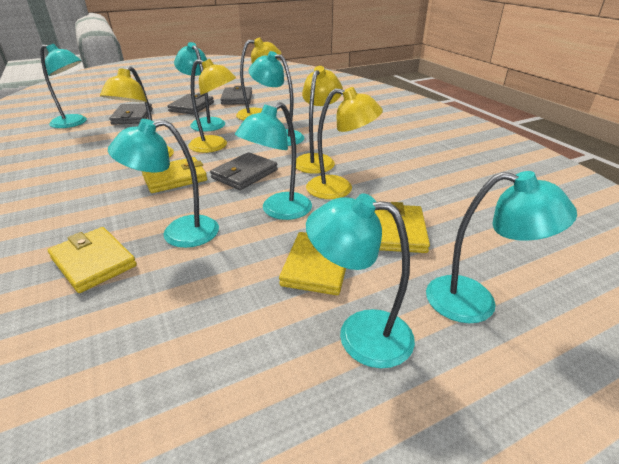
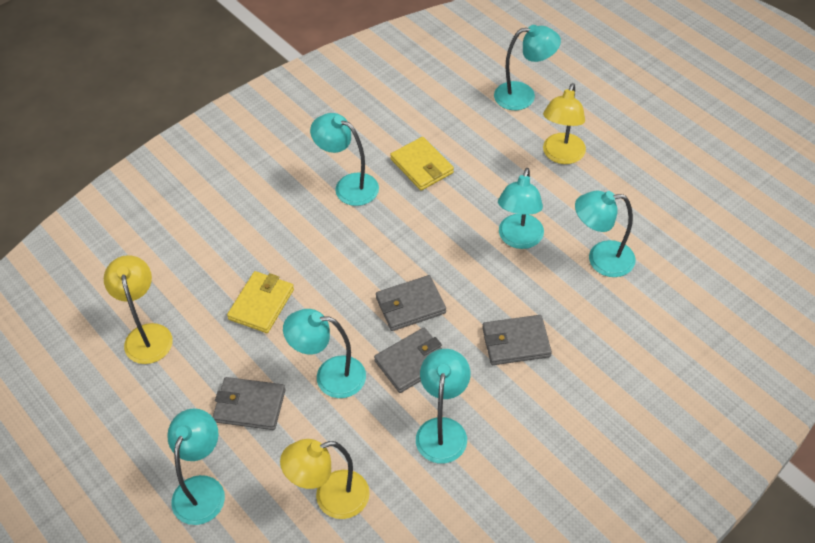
yellow lamp: 5 -> 3
yellow wallet: 4 -> 2

